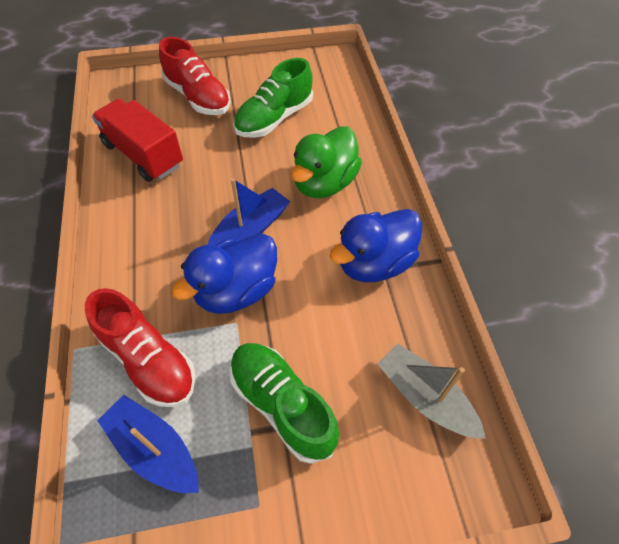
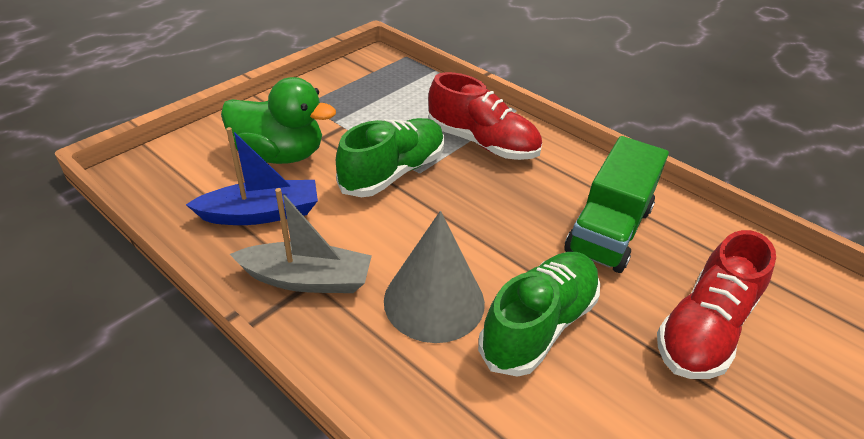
blue boat: 2 -> 1
blue duck: 2 -> 0
green truck: 0 -> 1
grey cone: 0 -> 1
red truck: 1 -> 0

